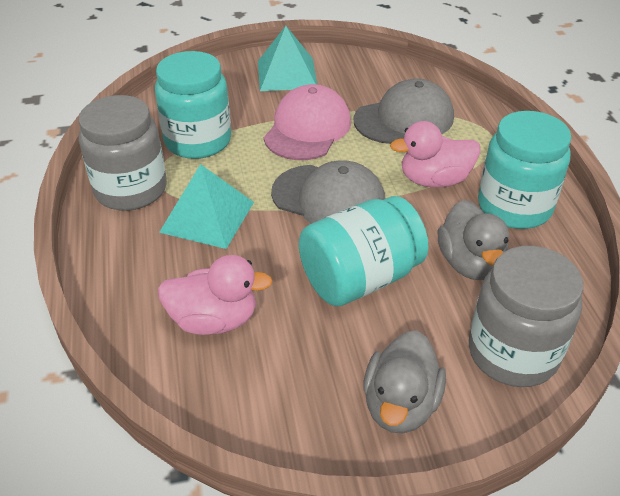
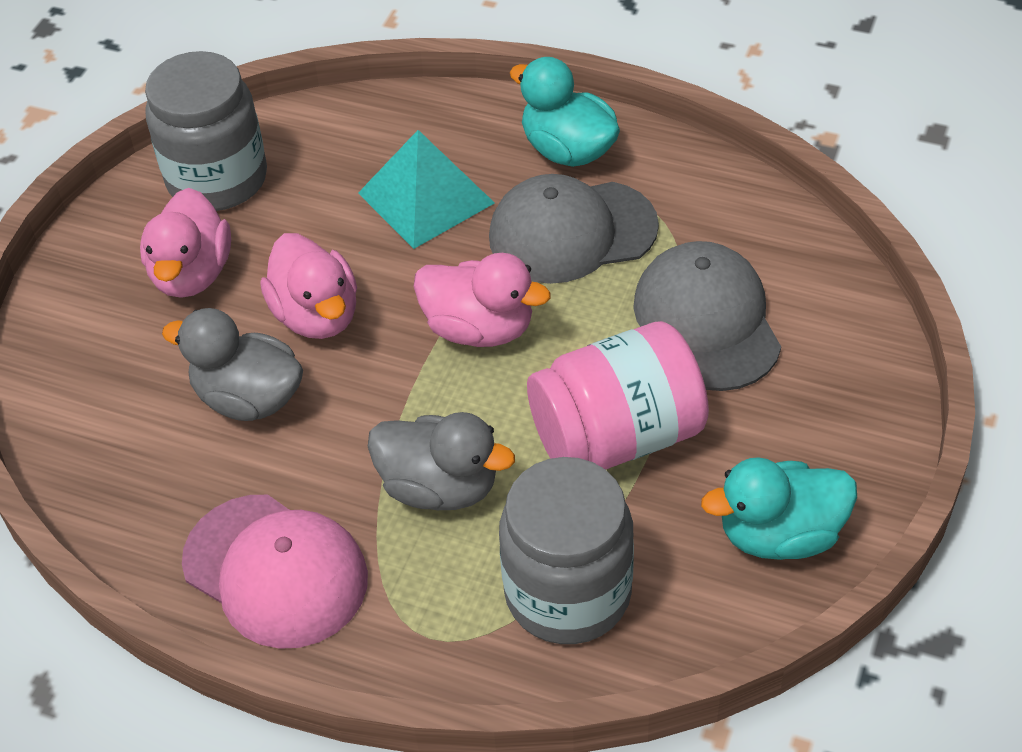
pink duck: 2 -> 3
pink jar: 0 -> 1
turquoise duck: 0 -> 2
turquoise jar: 3 -> 0
turquoise pyramid: 2 -> 1

